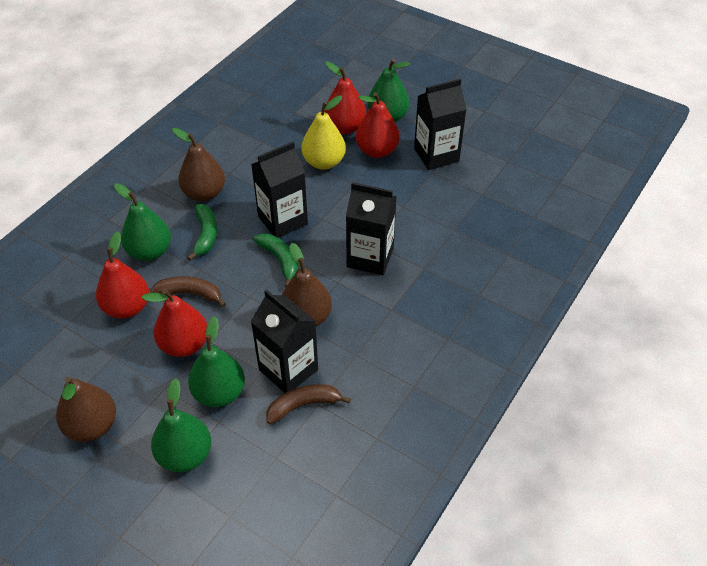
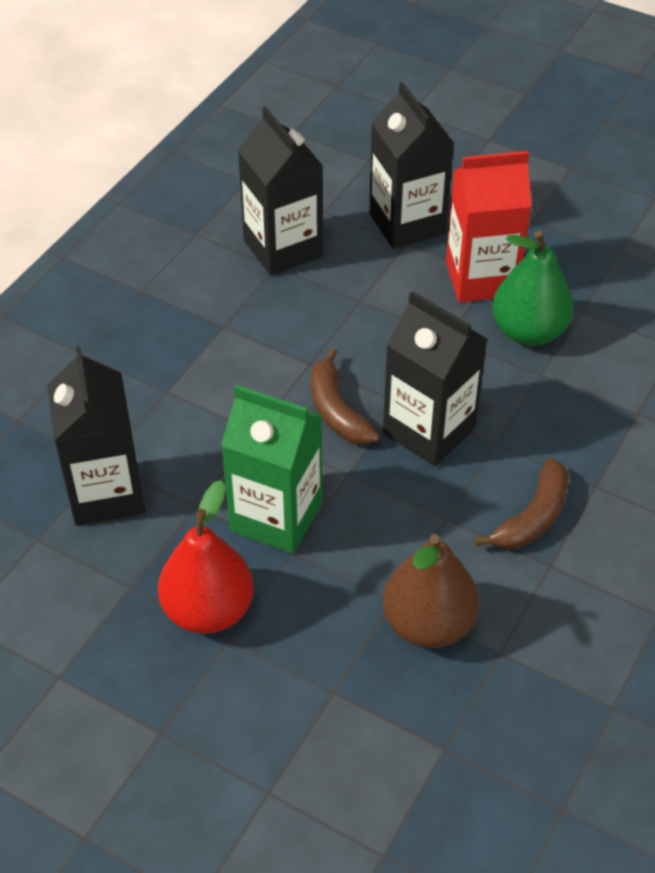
brown pear: 3 -> 1
green banana: 2 -> 0
green carton: 0 -> 1
green pear: 4 -> 1
red carton: 0 -> 1
red pear: 4 -> 1
yellow pear: 1 -> 0

